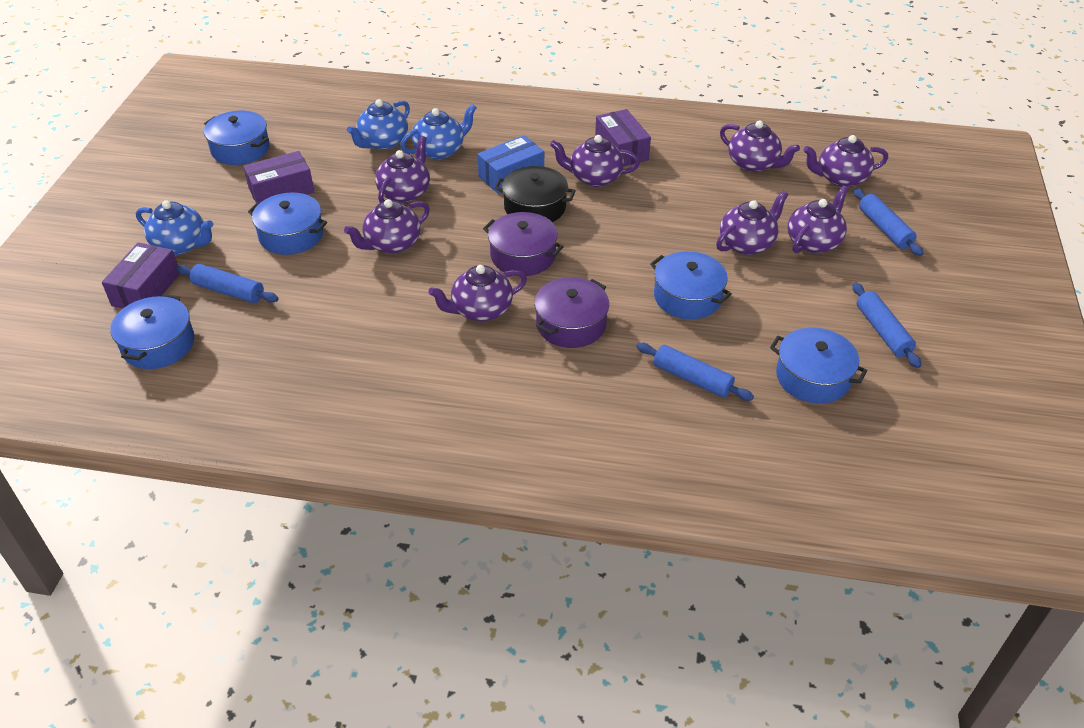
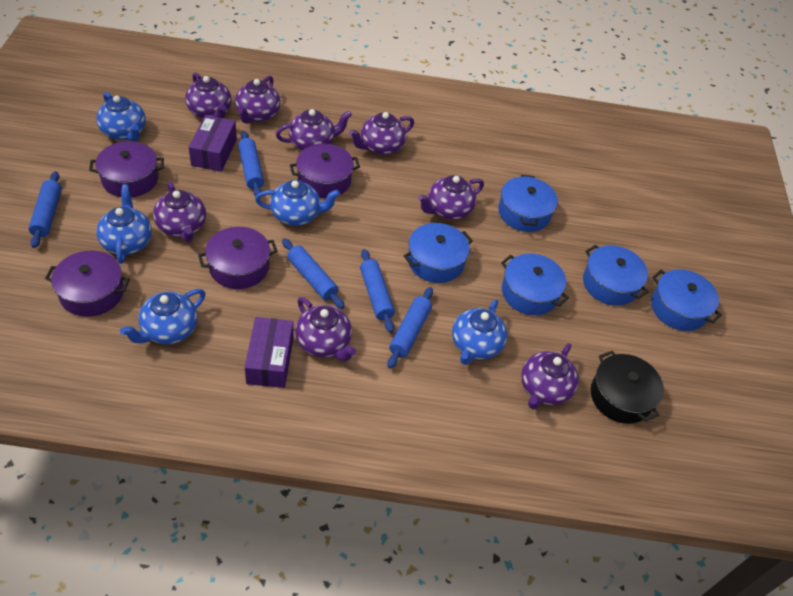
blue box: 1 -> 0
blue rolling pin: 4 -> 5
blue teapot: 3 -> 5
purple box: 3 -> 2
purple pot: 2 -> 4

